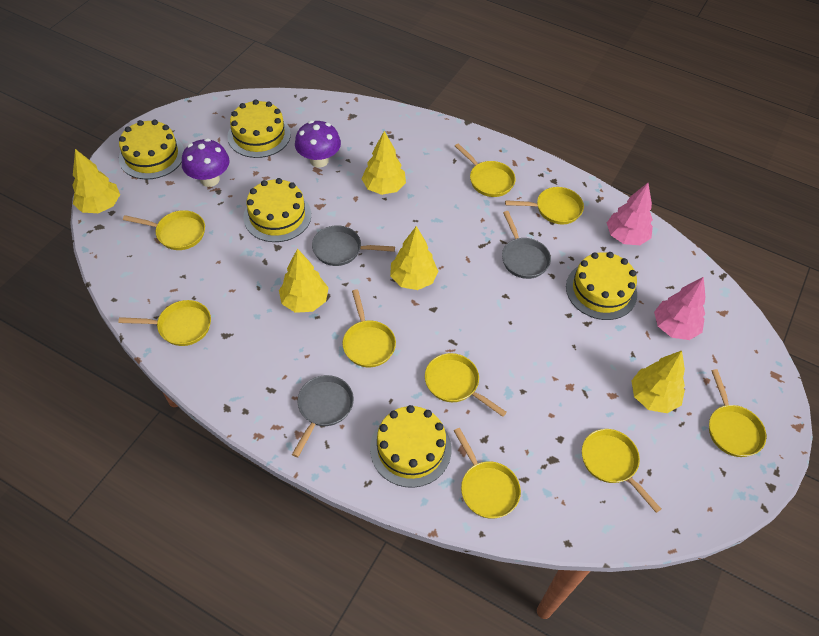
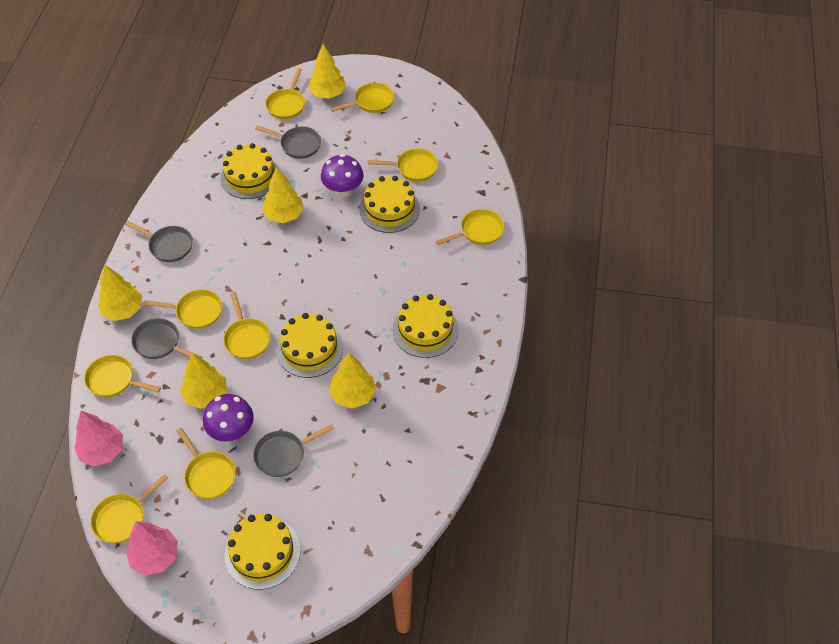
grey pan: 3 -> 4

